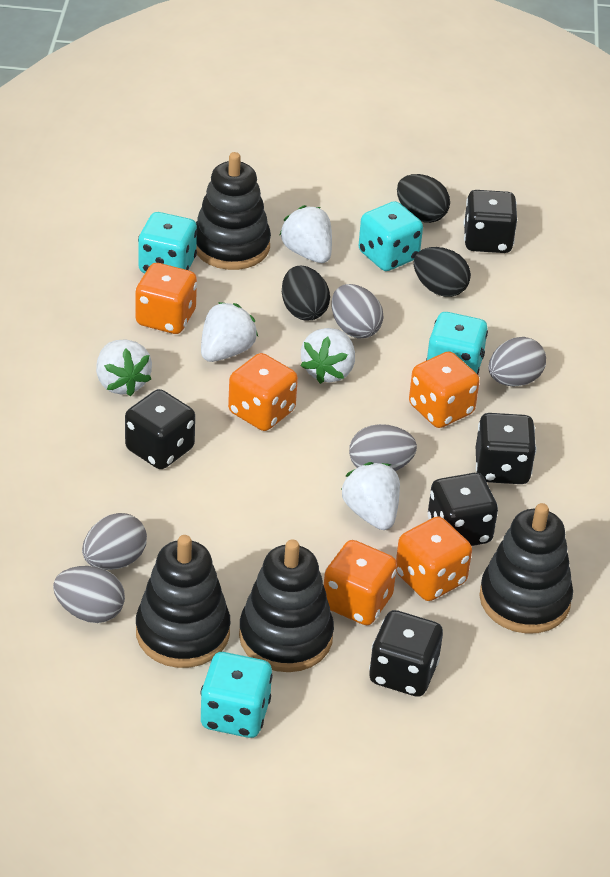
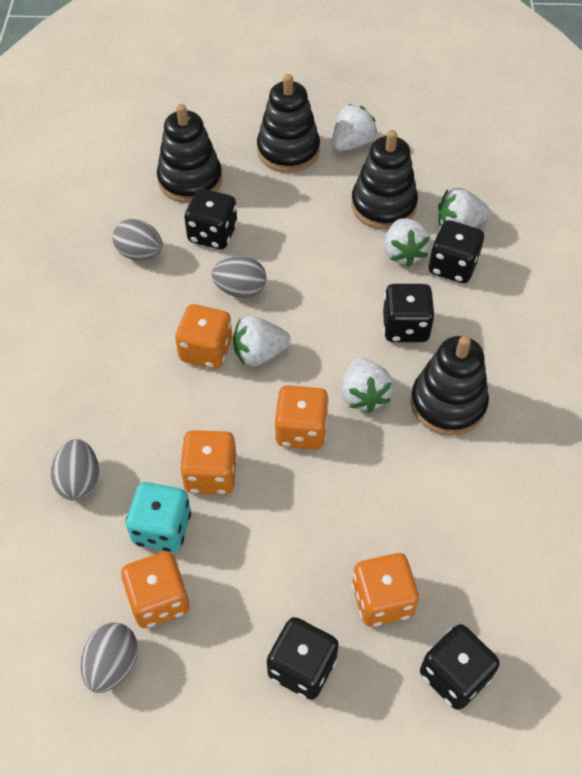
black egg: 3 -> 0
grey egg: 5 -> 4
turquoise dice: 4 -> 1

